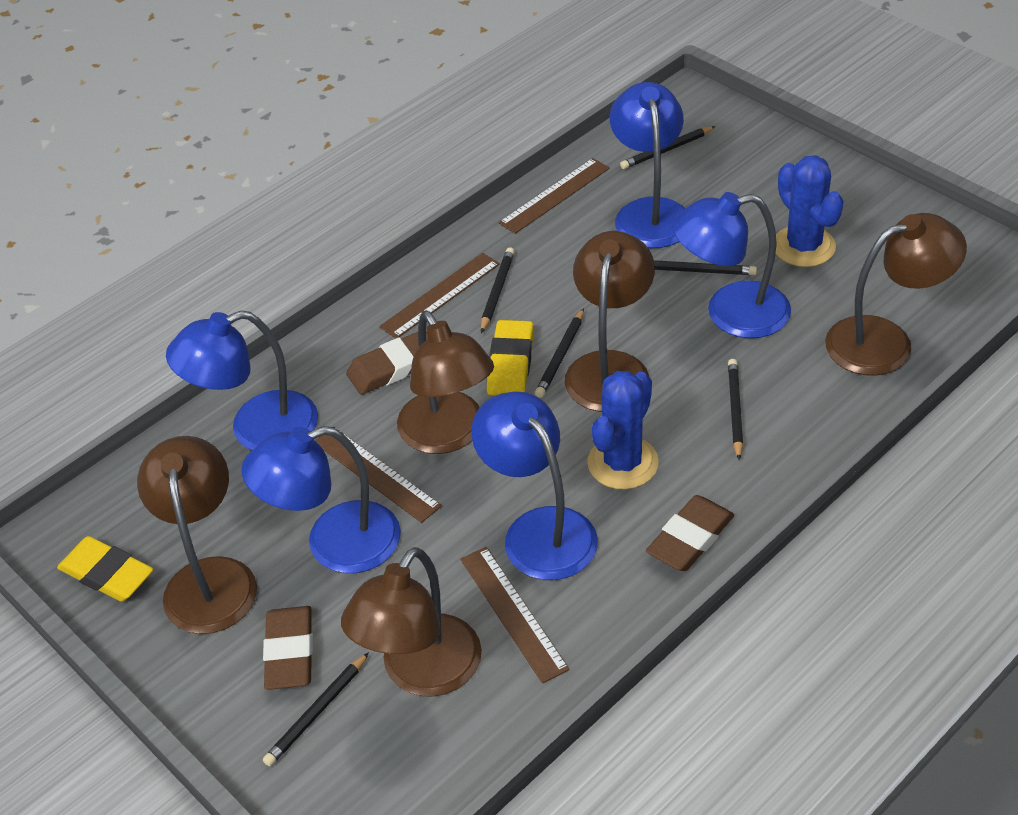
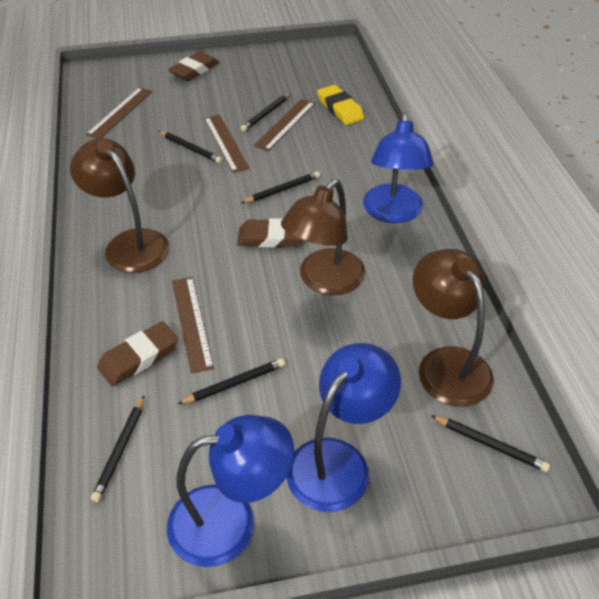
blue cactus: 2 -> 0
blue lamp: 5 -> 3
brown lamp: 5 -> 3
yellow eraser: 2 -> 1

